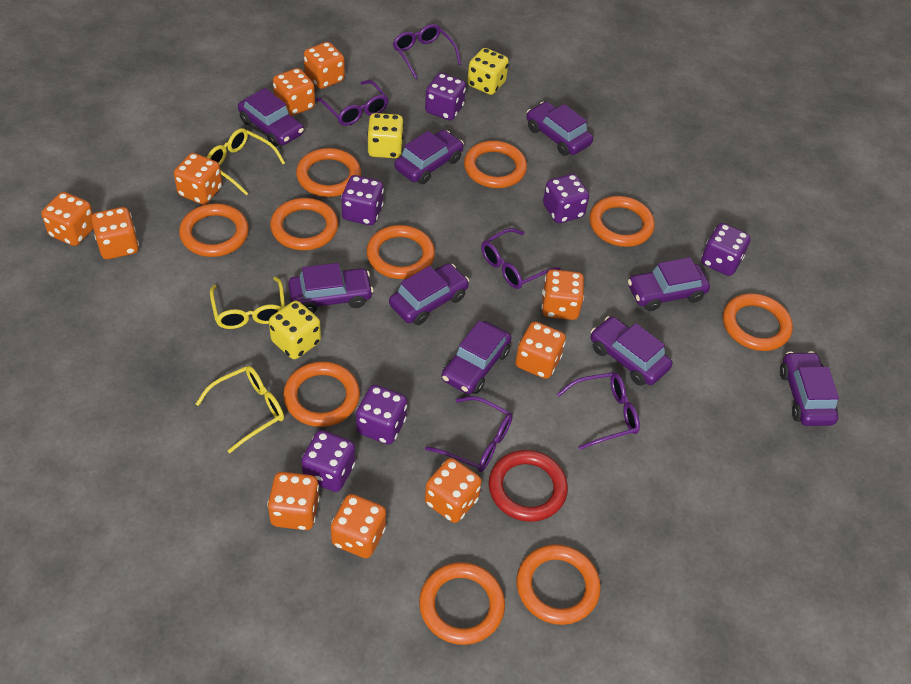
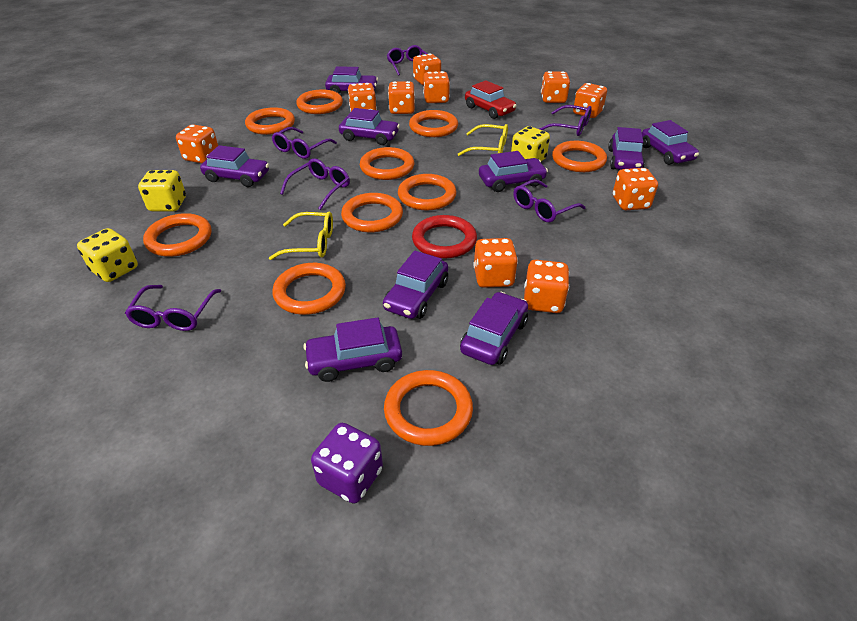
purple dice: 6 -> 1
purple glasses: 5 -> 6
red car: 0 -> 1
yellow glasses: 3 -> 2

